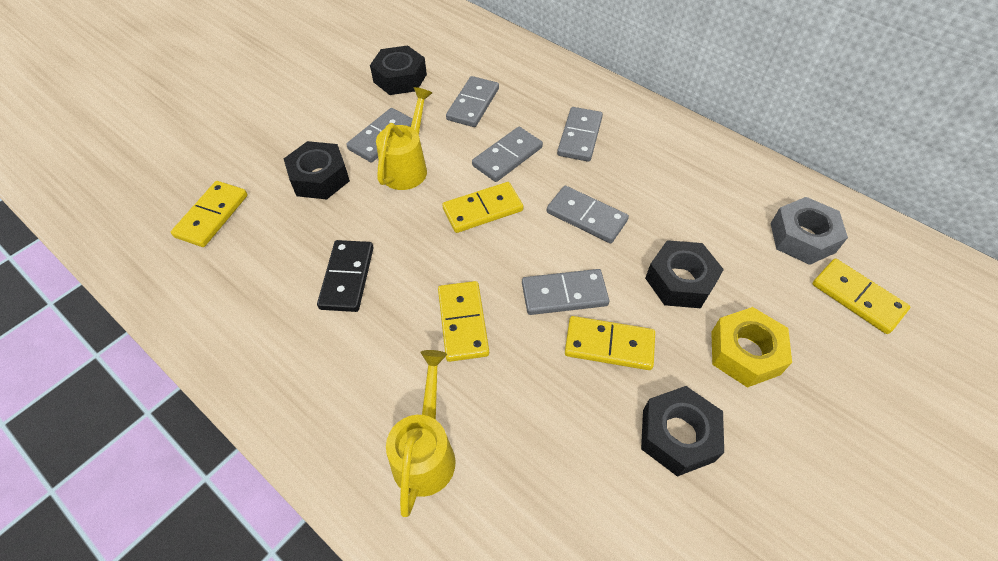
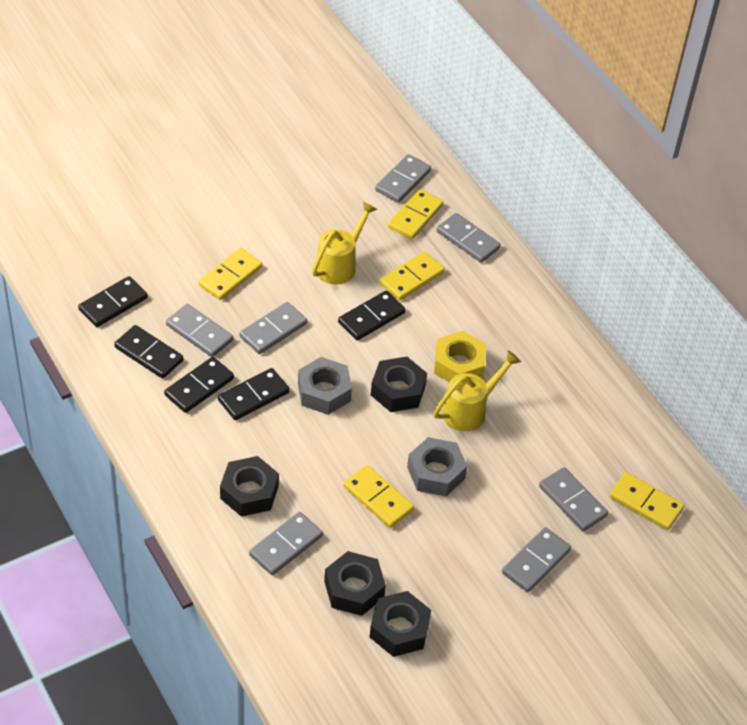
black domino: 1 -> 5
grey domino: 6 -> 7
grey nut: 1 -> 2

